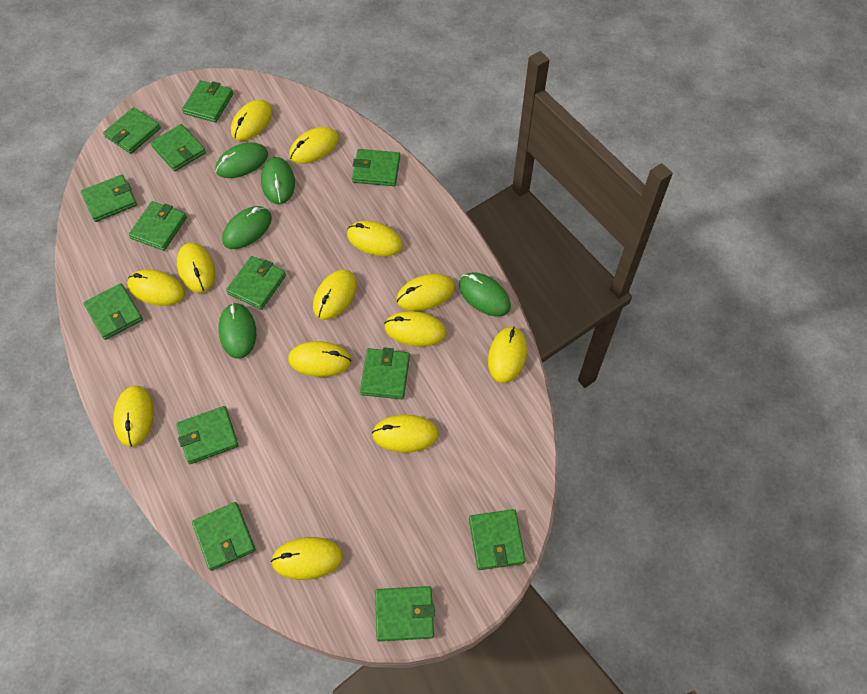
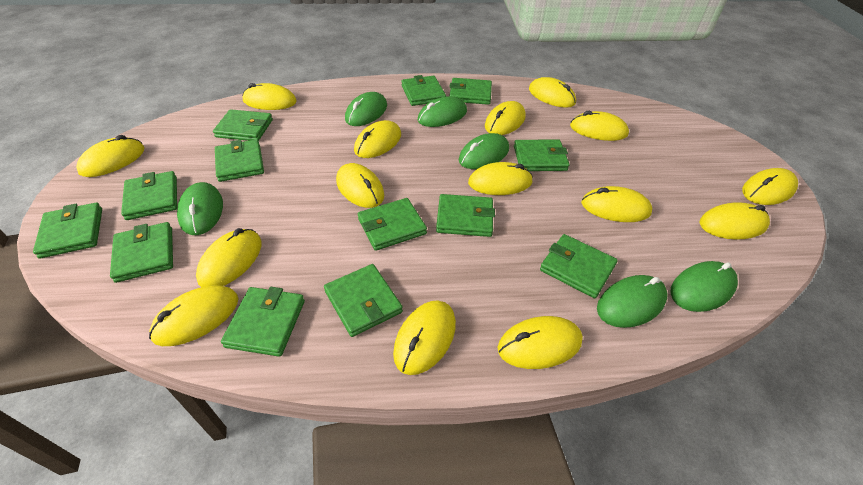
green mouse: 5 -> 6
yellow mouse: 13 -> 15

